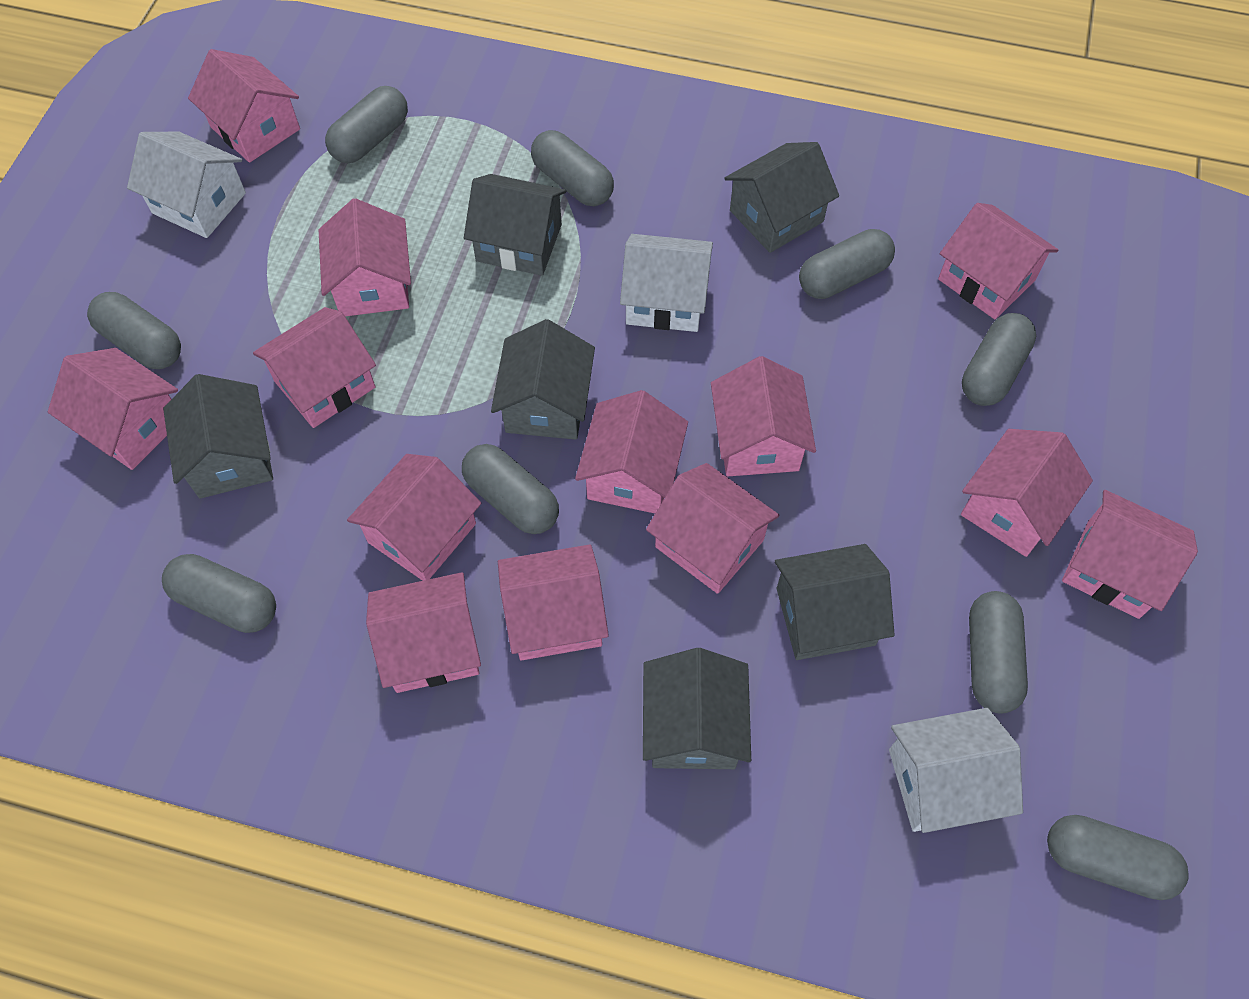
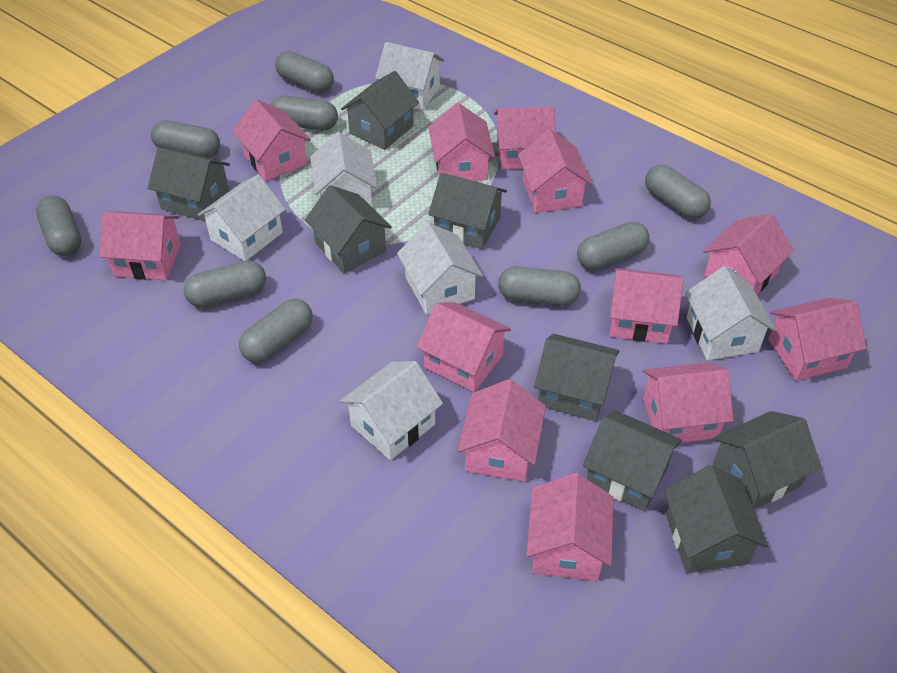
grey house: 6 -> 8
pink house: 13 -> 12
white house: 3 -> 6

